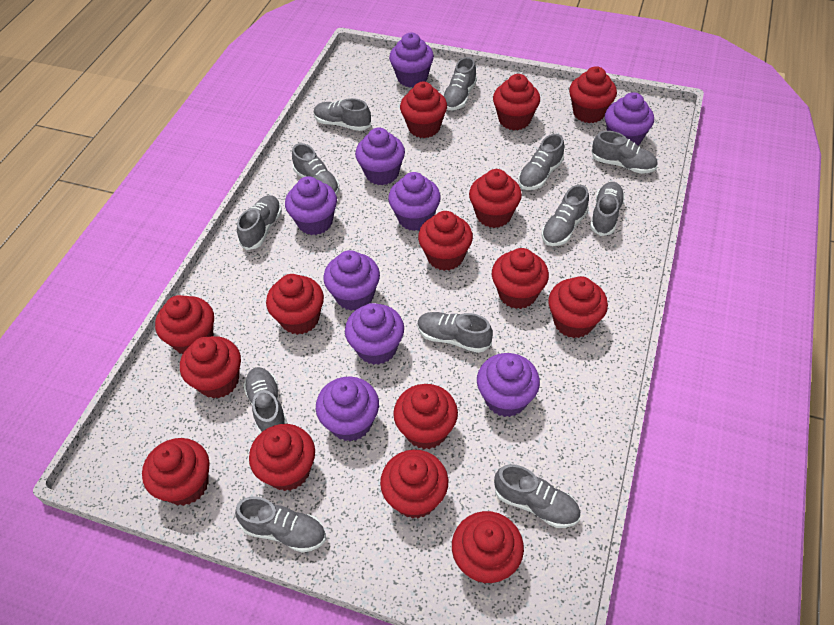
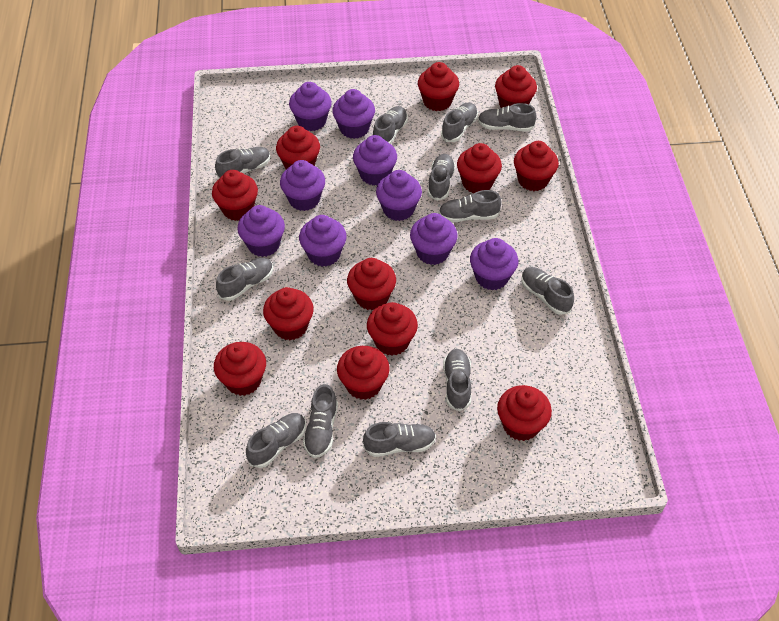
red cupcake: 15 -> 12

